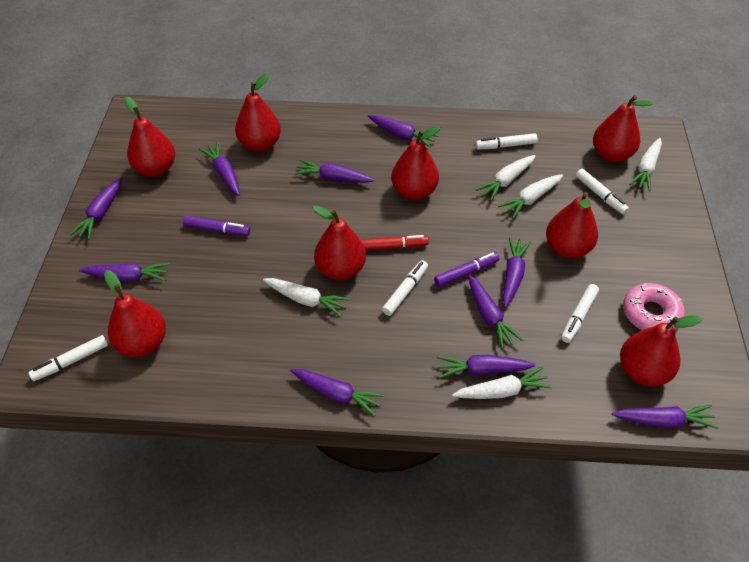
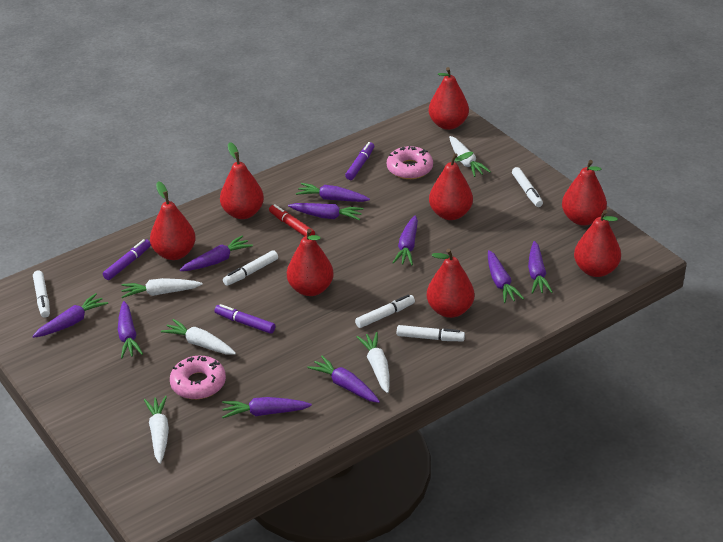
pink donut: 1 -> 2
purple marker: 2 -> 3

